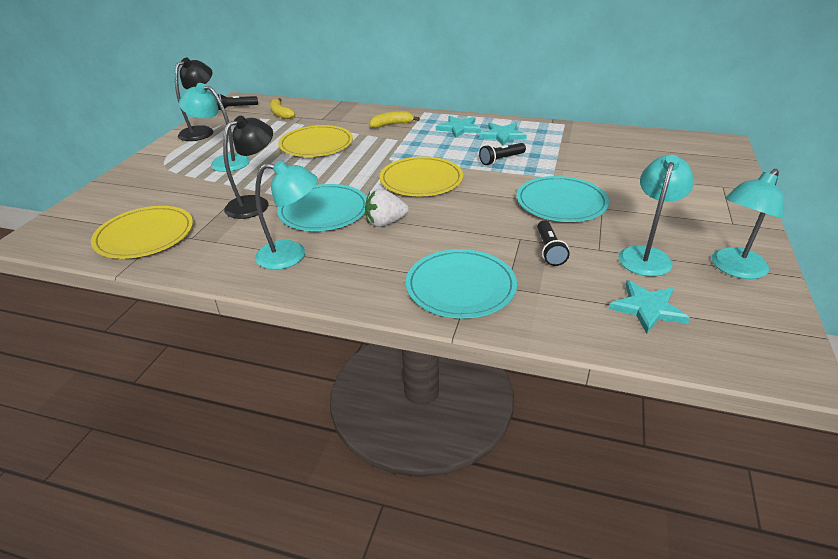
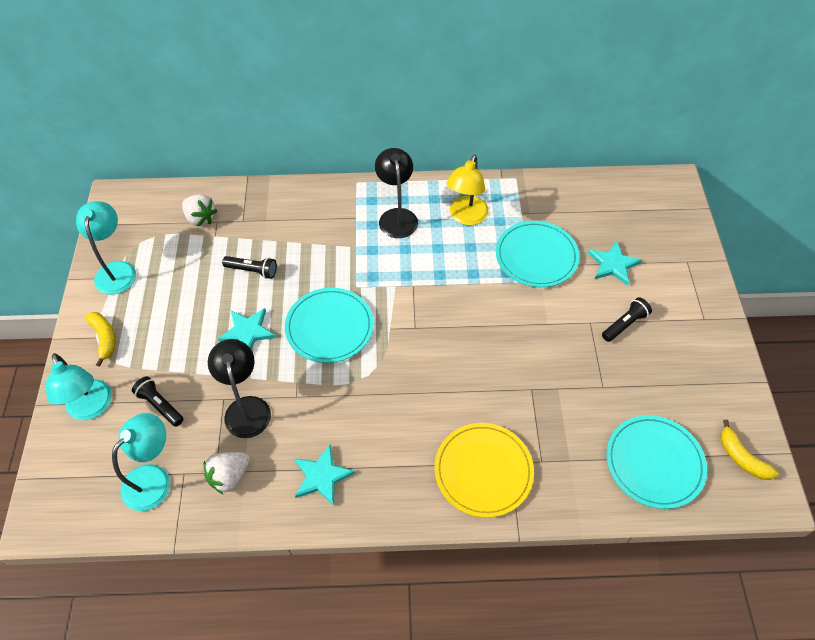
turquoise lamp: 4 -> 3
white strawberry: 1 -> 2
yellow lamp: 0 -> 1
yellow plate: 3 -> 1

